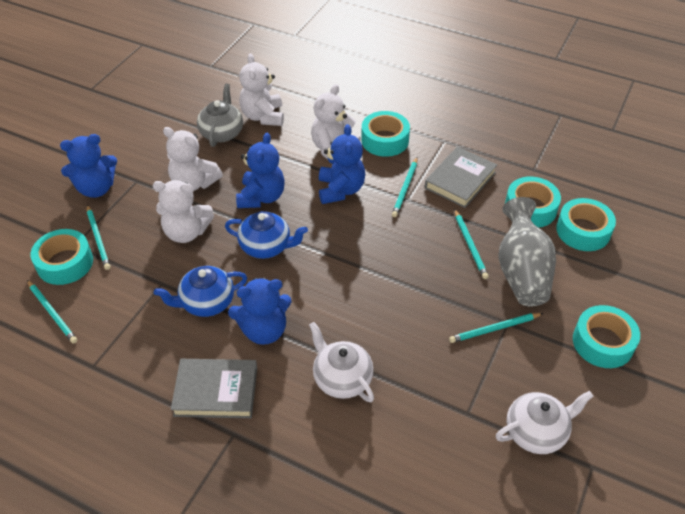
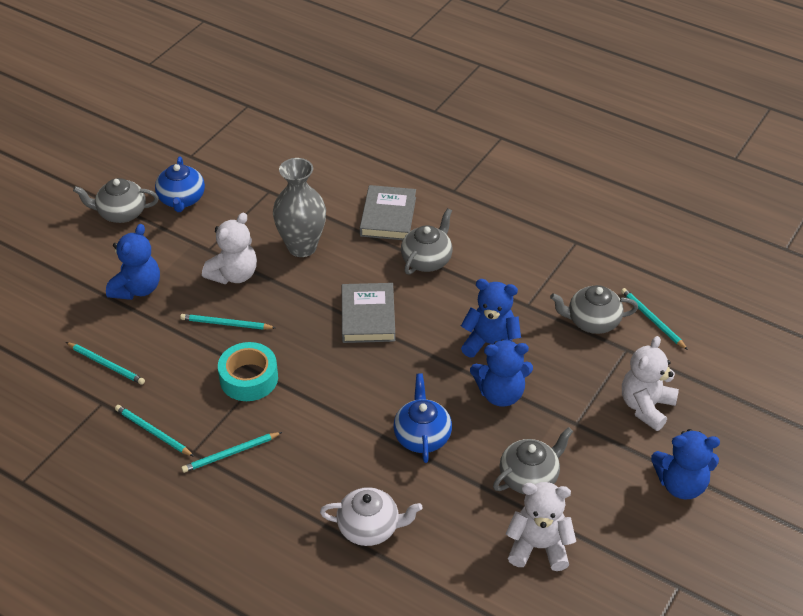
grey teapot: 1 -> 4
turquoise tape: 5 -> 1
white teapot: 2 -> 1
white teddy bear: 4 -> 3

